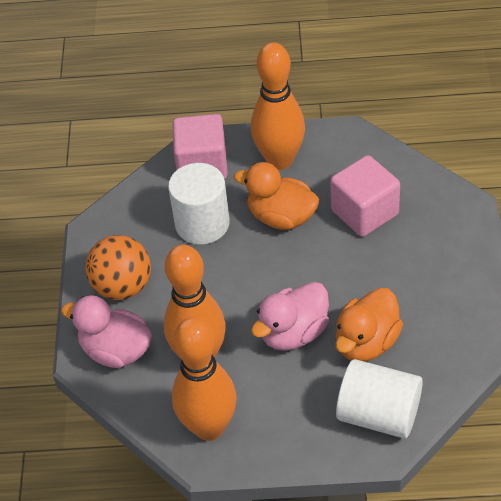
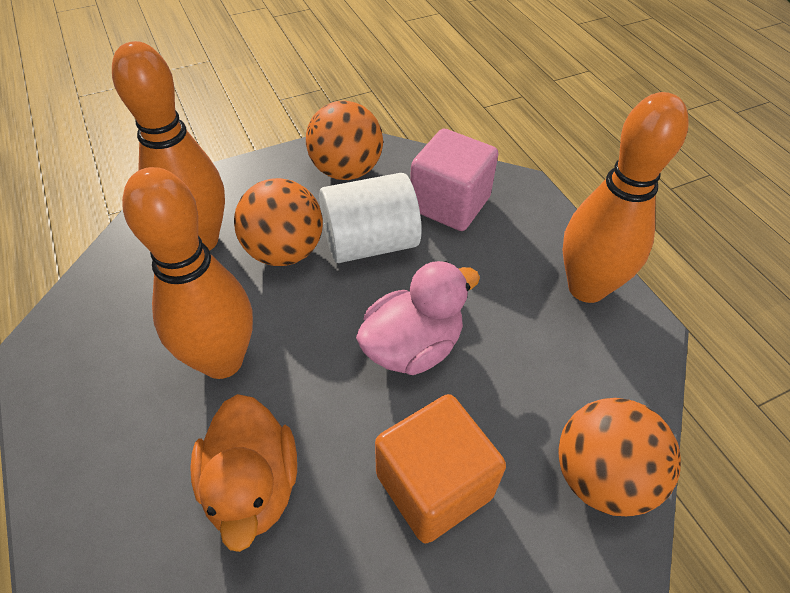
orange ball: 1 -> 3
orange cube: 0 -> 1
orange duck: 2 -> 1
pink cube: 2 -> 1
pink duck: 2 -> 1
white cylinder: 2 -> 1

